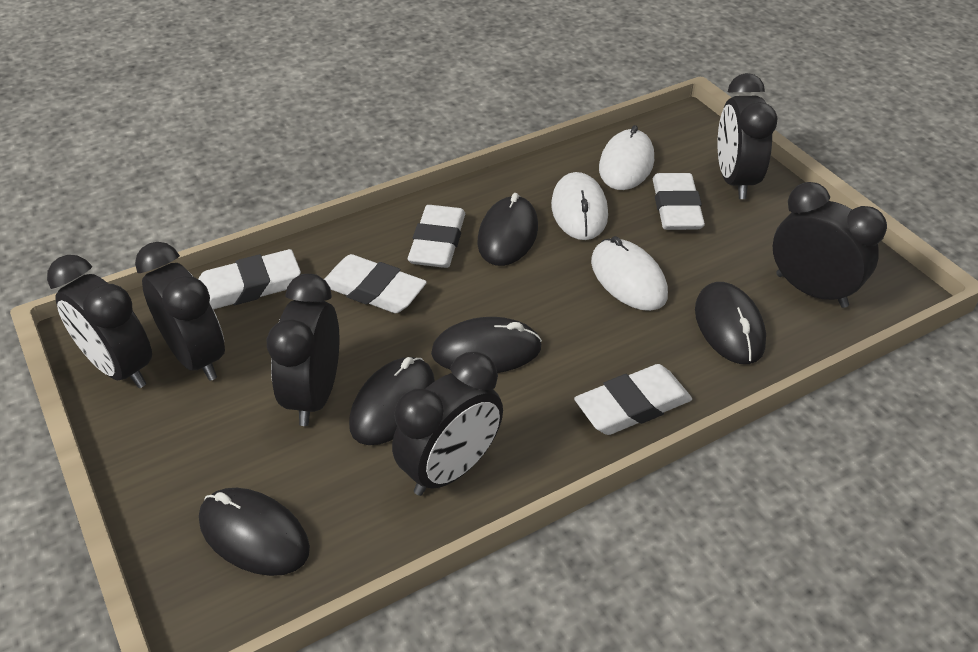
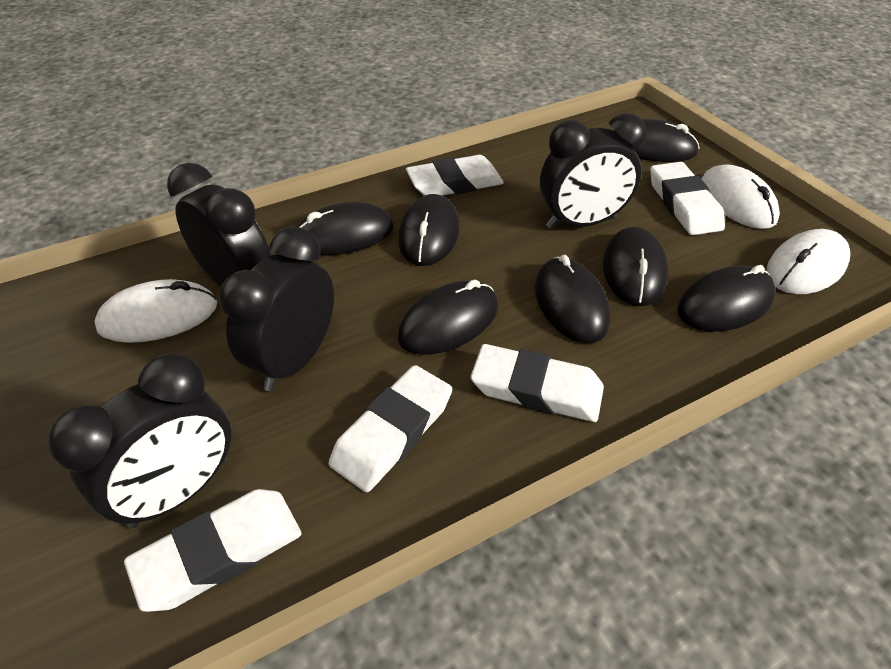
black clock: 6 -> 4
black mouse: 5 -> 7

